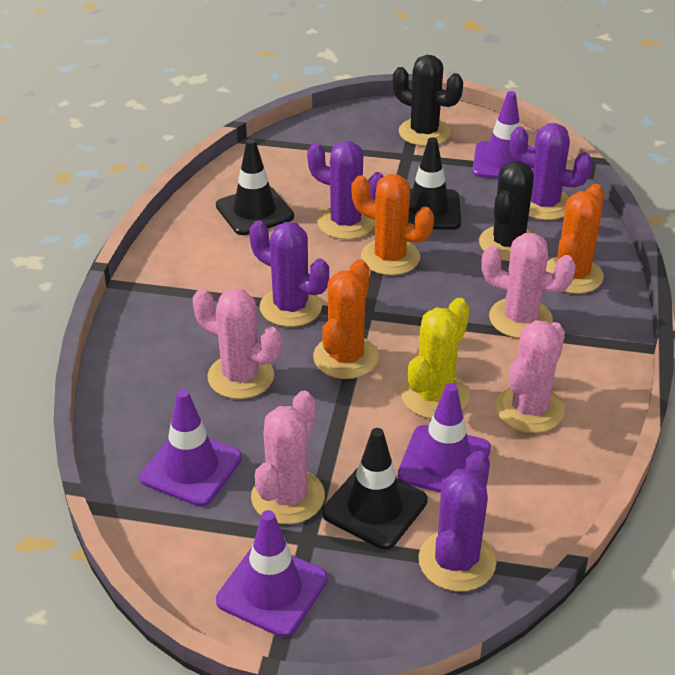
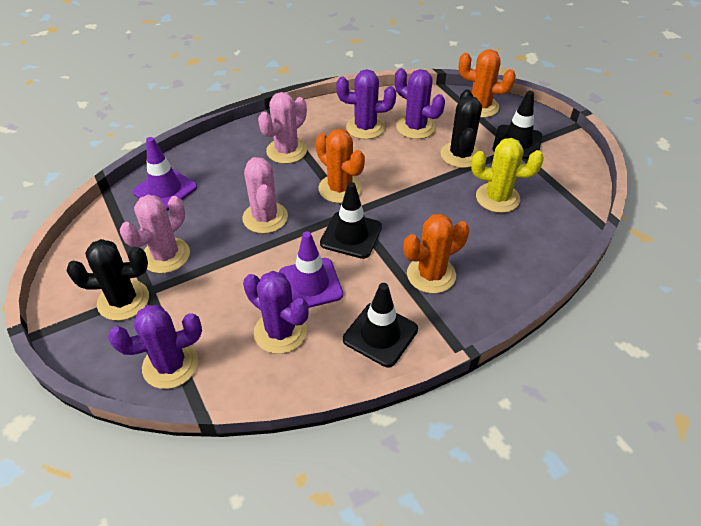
pink cactus: 4 -> 3
purple traffic cone: 4 -> 2

